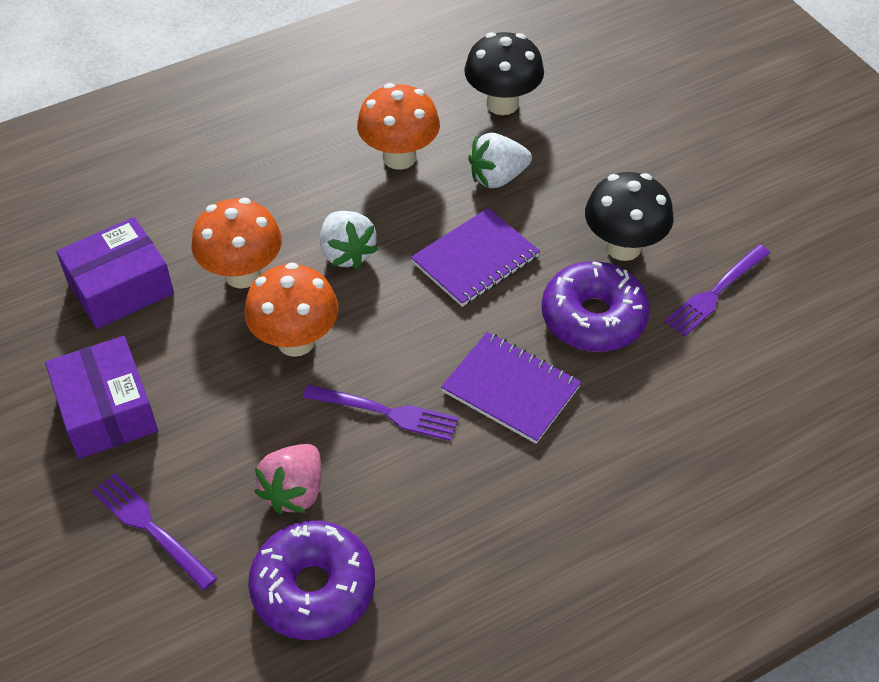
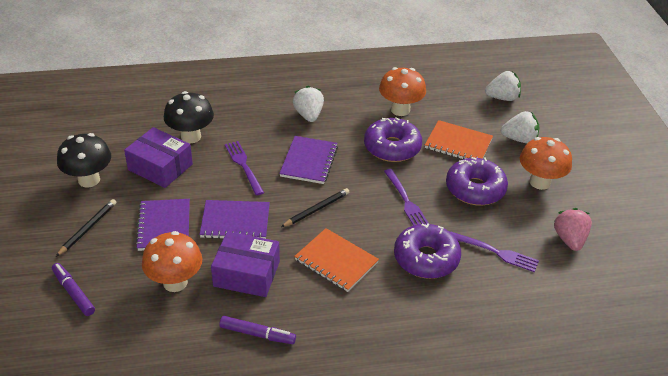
black pencil: 0 -> 2
orange notebook: 0 -> 2
purple donut: 2 -> 3
purple marker: 0 -> 2
purple notebook: 2 -> 3
white strawberry: 2 -> 3

